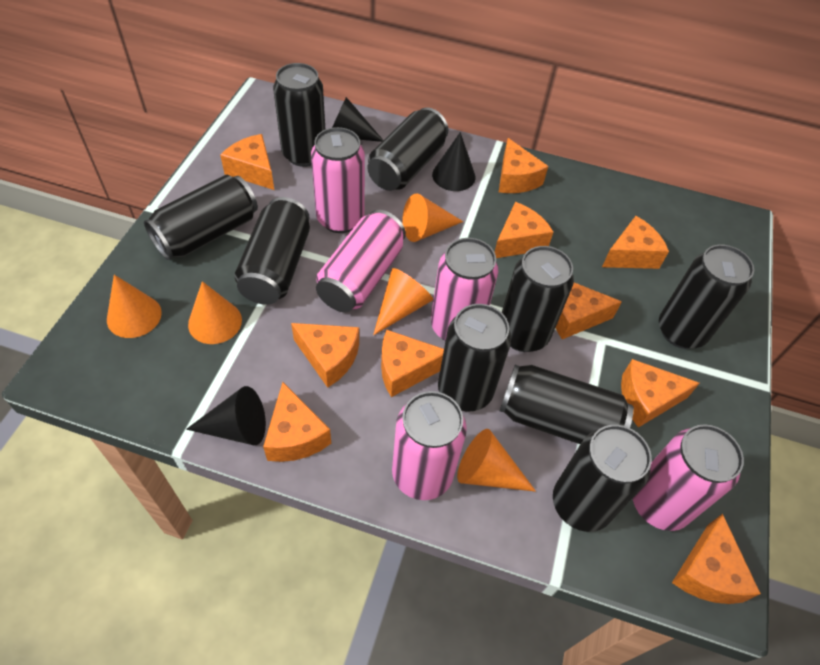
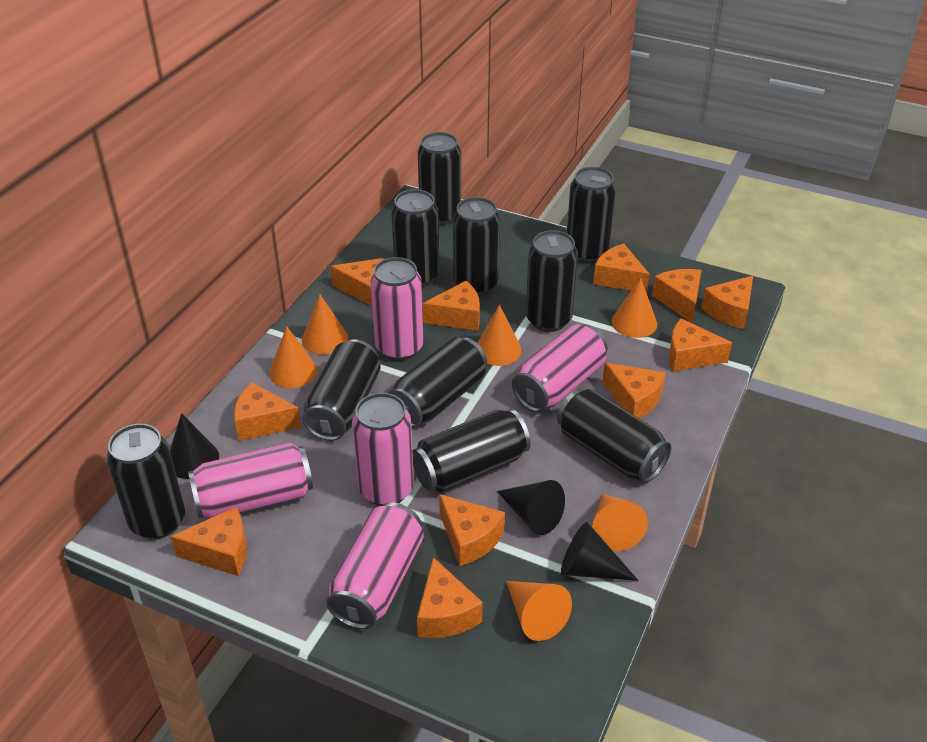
black can: 9 -> 10
orange cheese: 10 -> 11
orange cone: 5 -> 6

